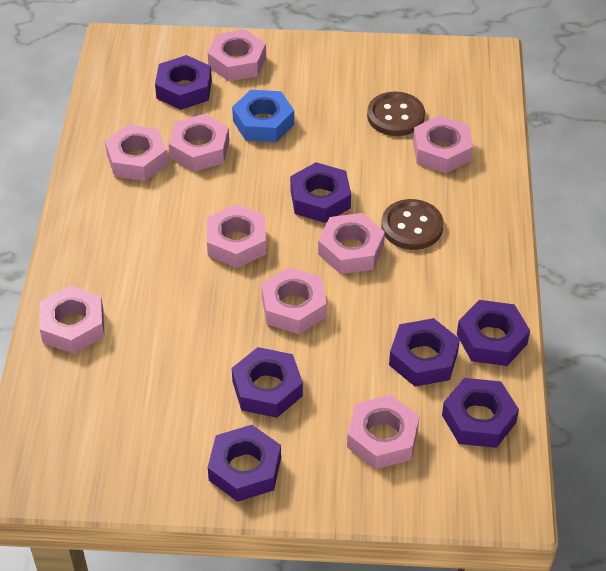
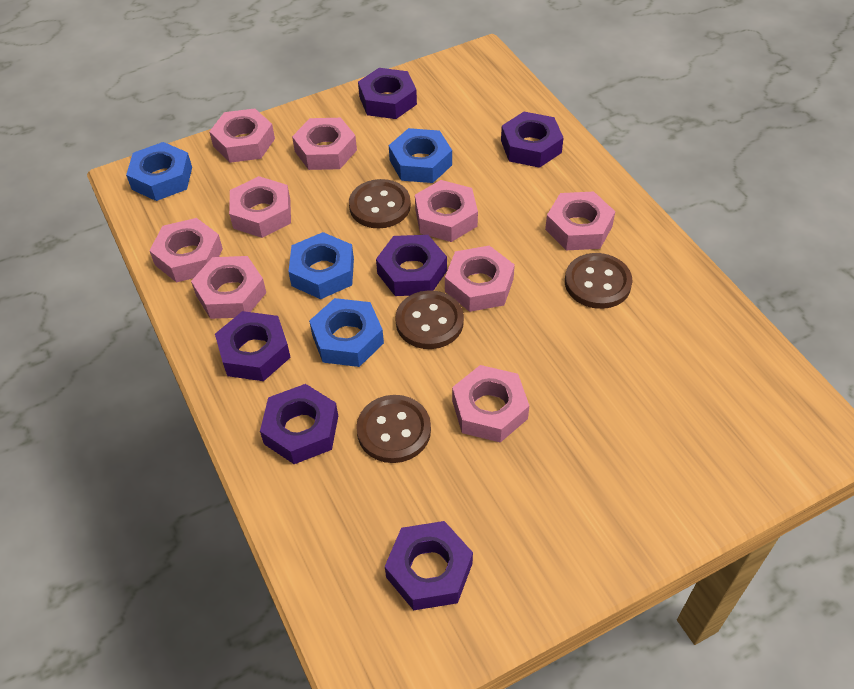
blue nut: 1 -> 4
brown button: 2 -> 4
purple nut: 7 -> 6

